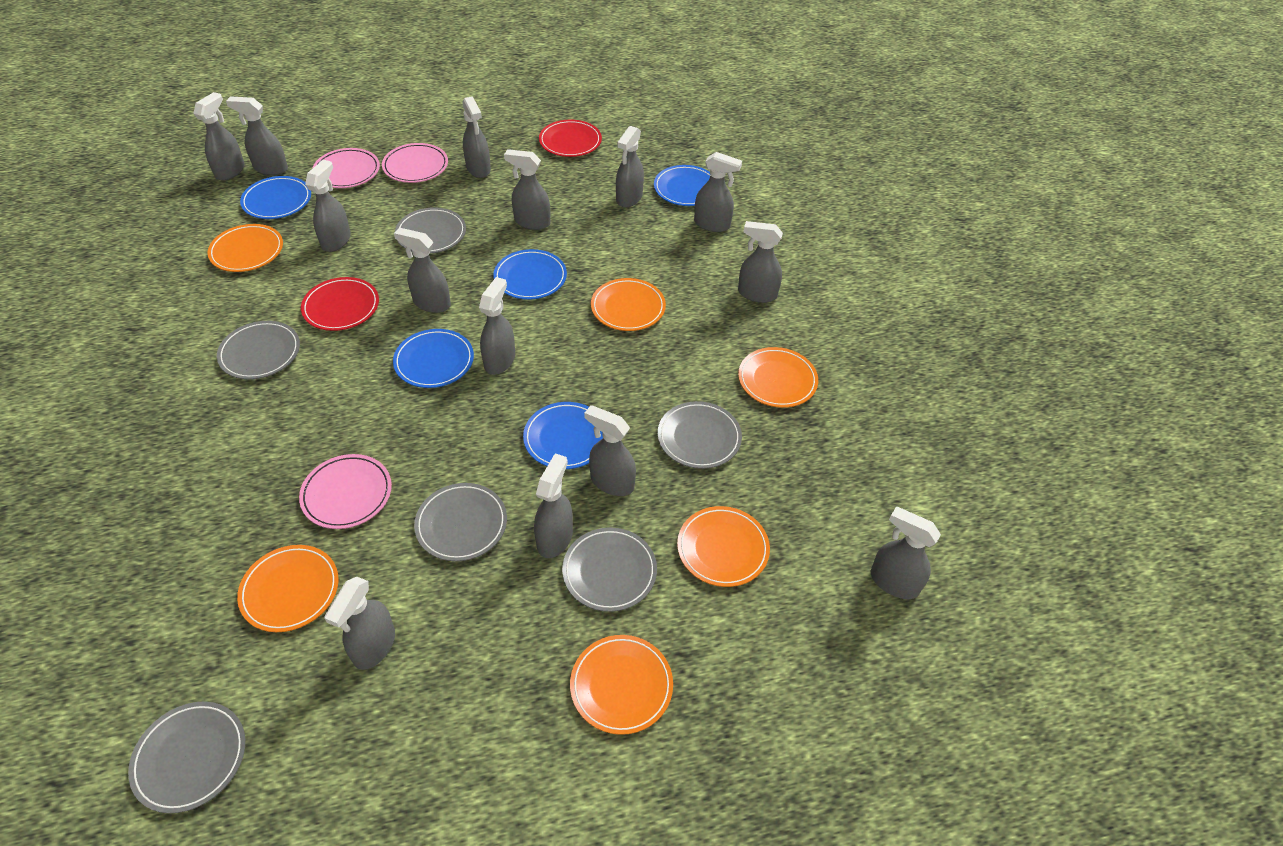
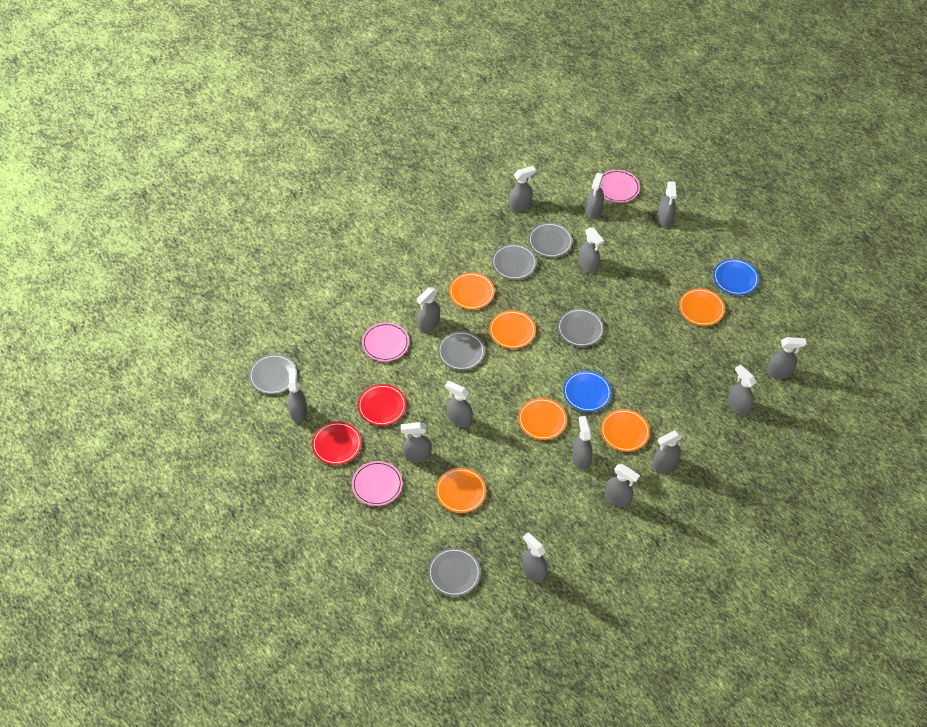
blue plate: 5 -> 2

